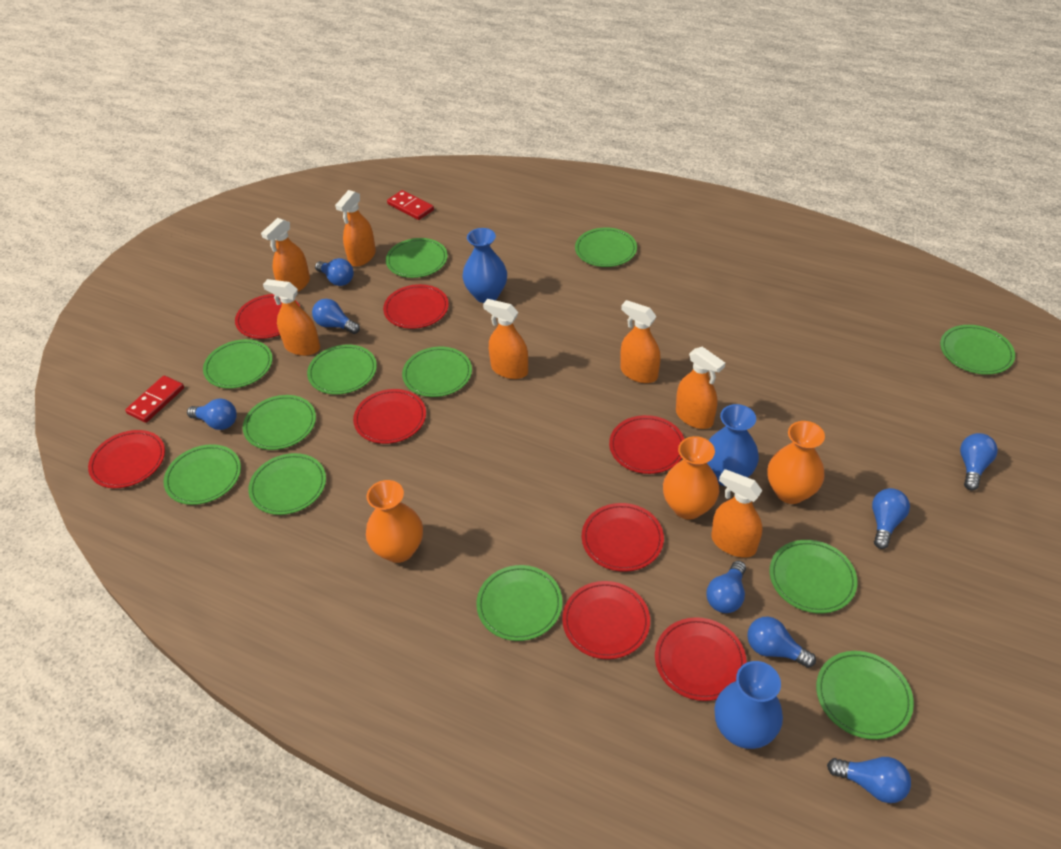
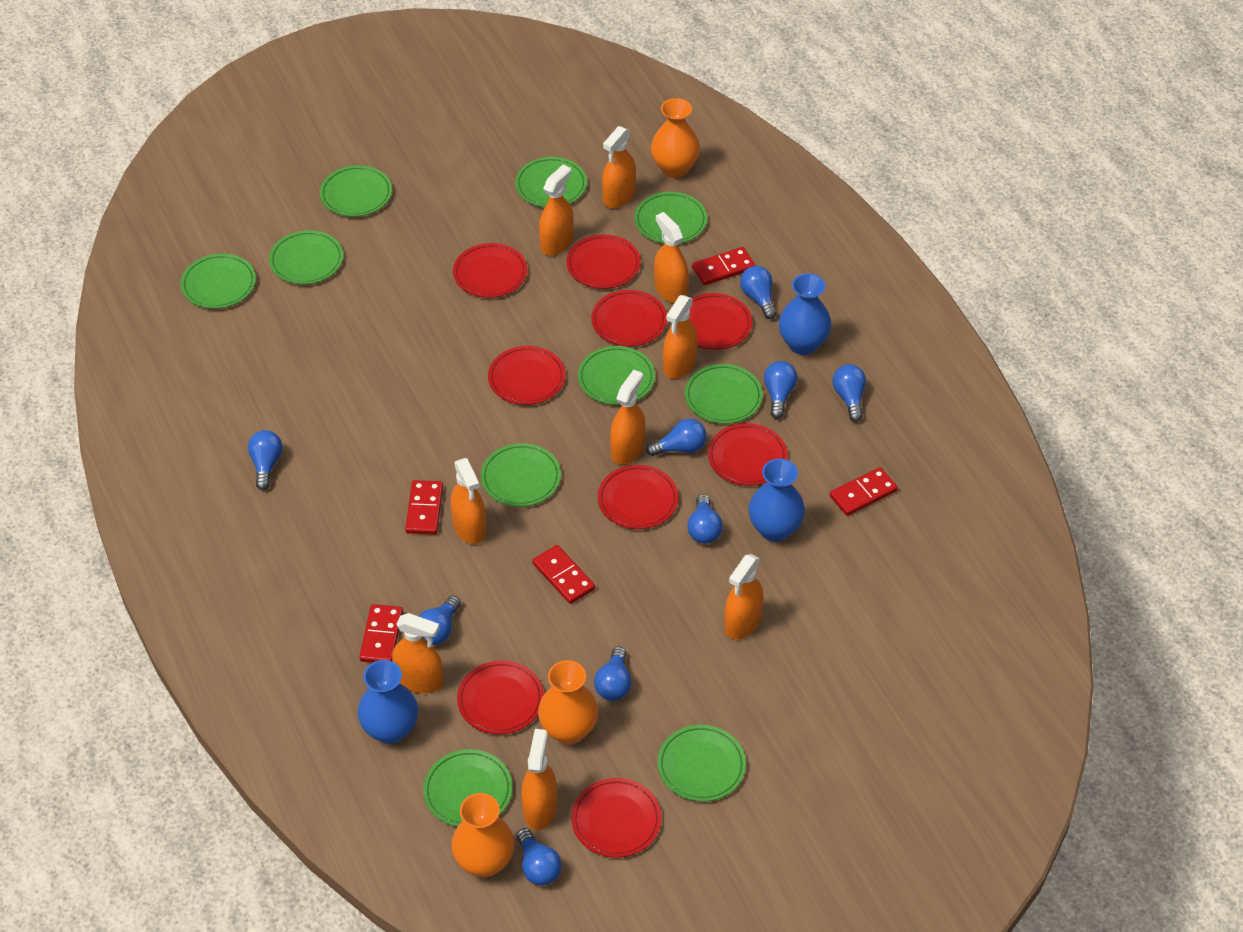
blue light bulb: 8 -> 9
green plate: 12 -> 10
orange spray bottle: 7 -> 9
red domino: 2 -> 5
red plate: 8 -> 9

